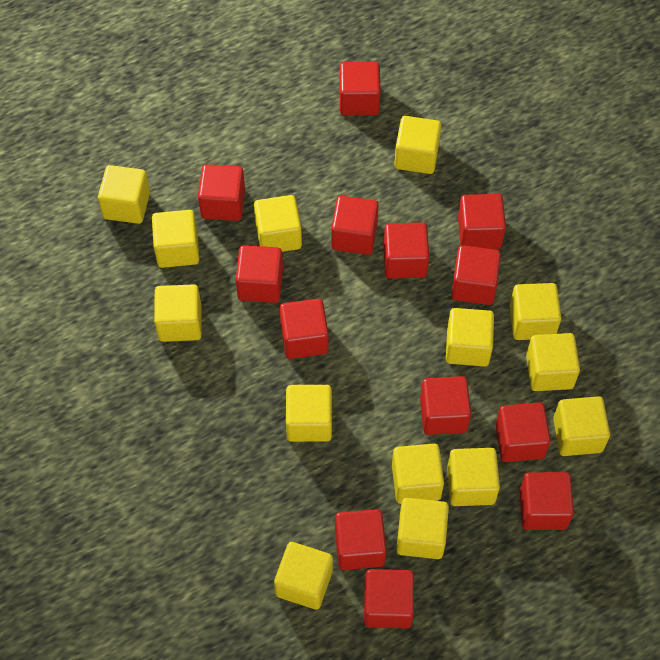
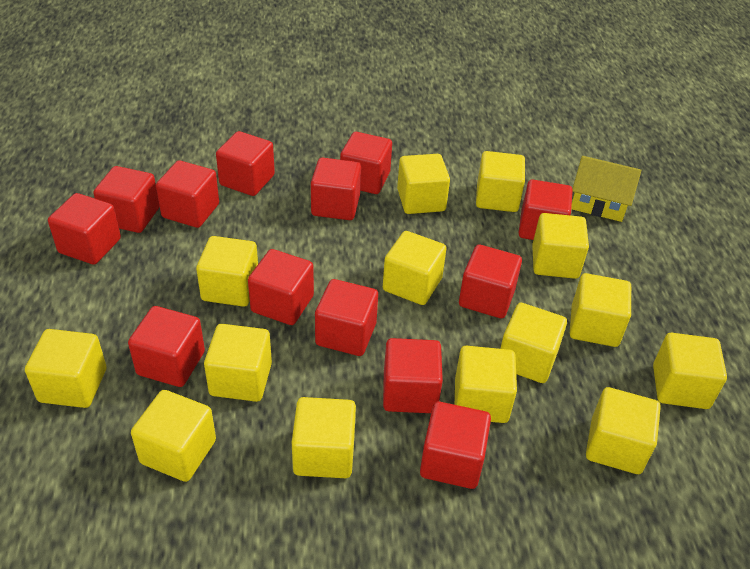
yellow house: 0 -> 1

